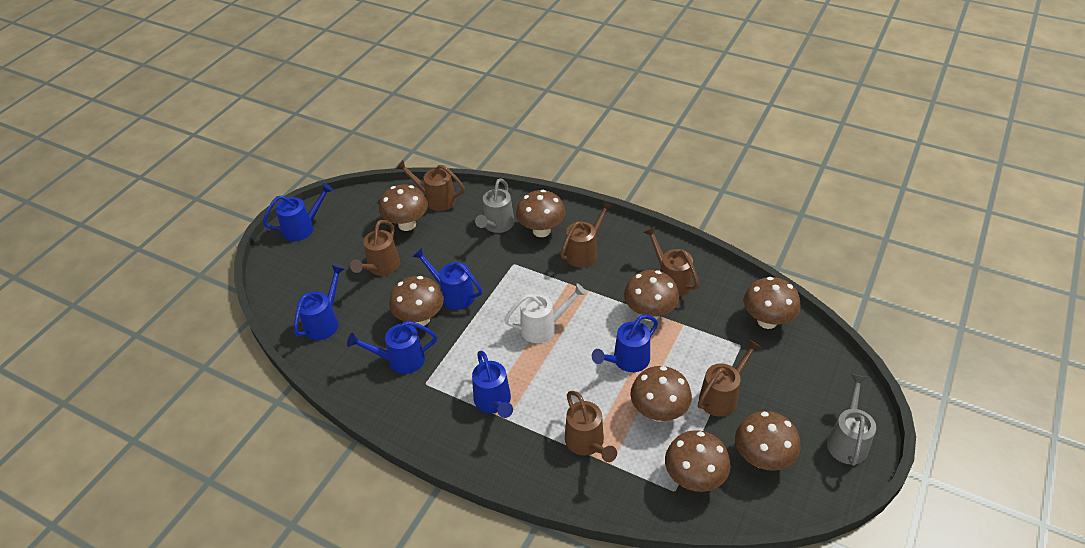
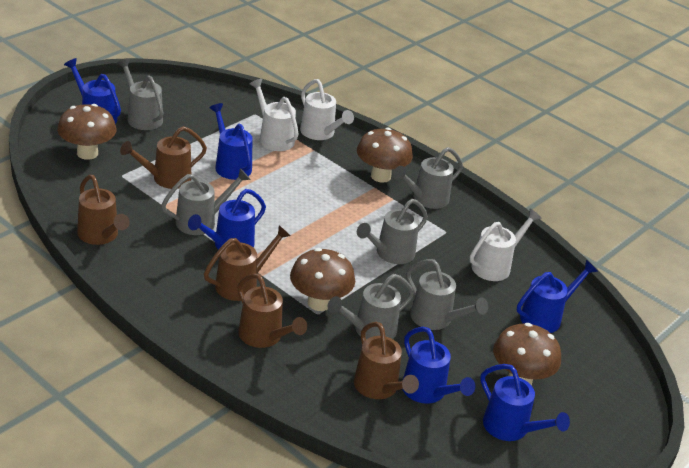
brown mushroom: 8 -> 4
brown watering can: 6 -> 5
grey watering can: 2 -> 6
white watering can: 1 -> 3

